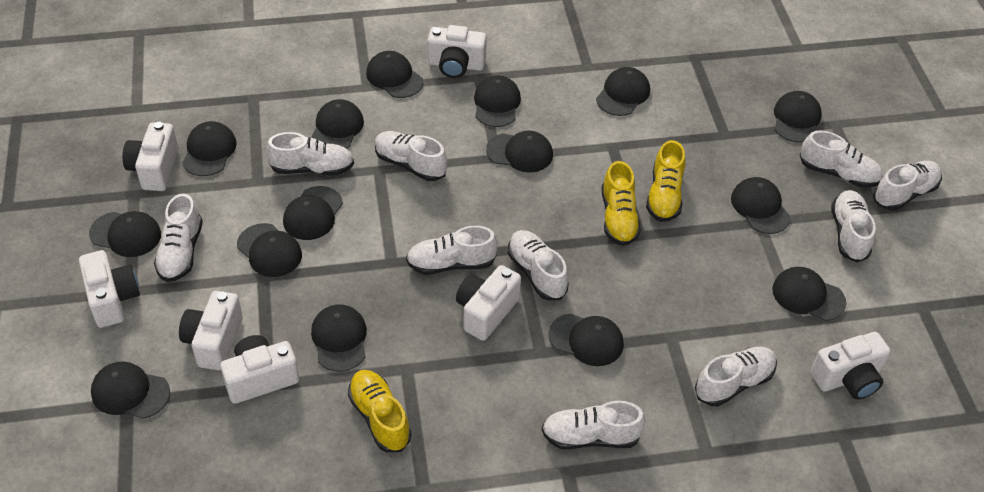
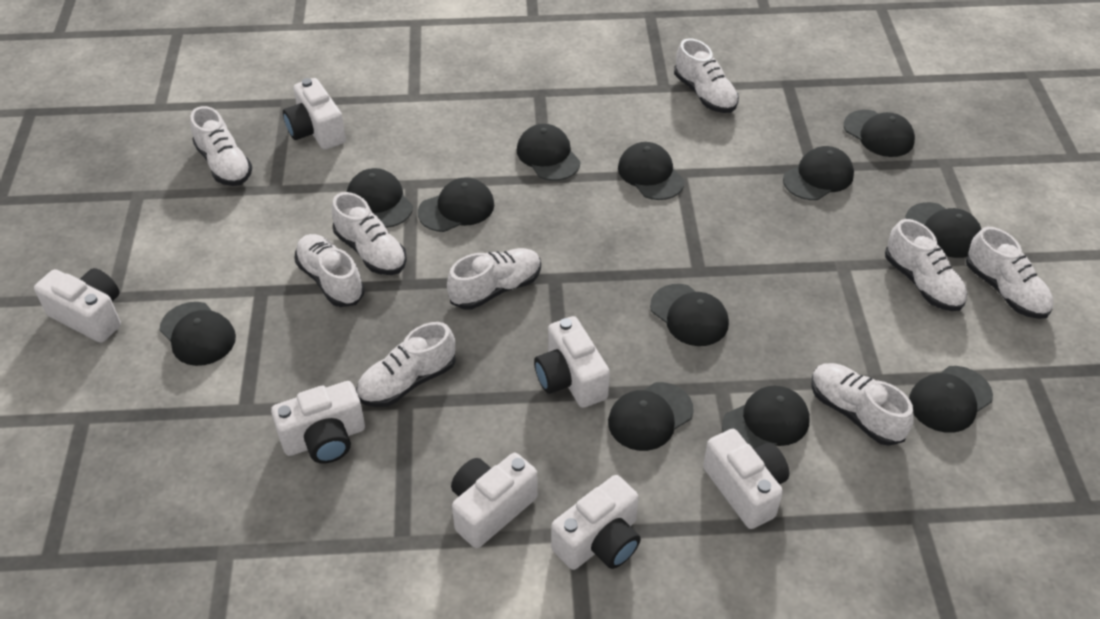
black cap: 15 -> 12
white shoe: 10 -> 9
yellow shoe: 3 -> 0

